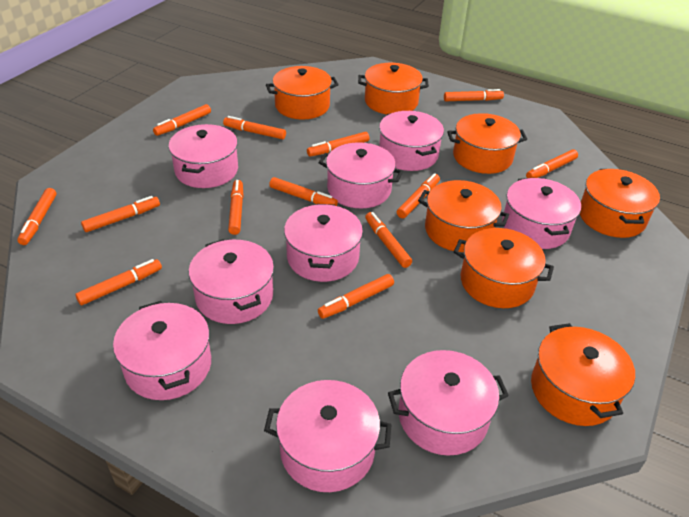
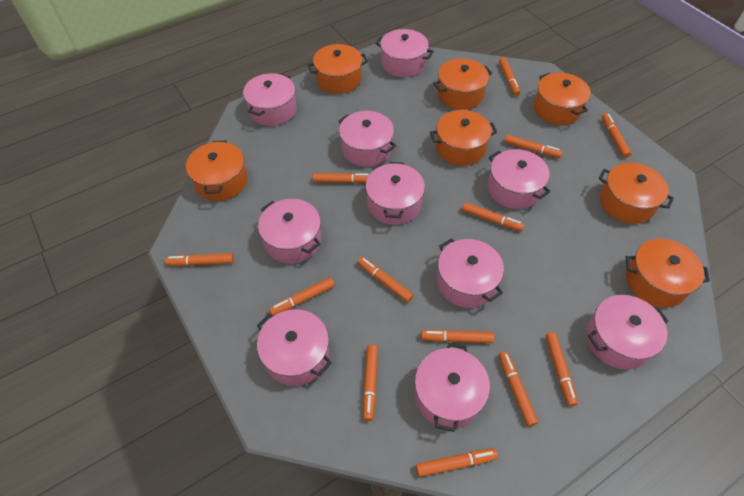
pink pot: 9 -> 10

